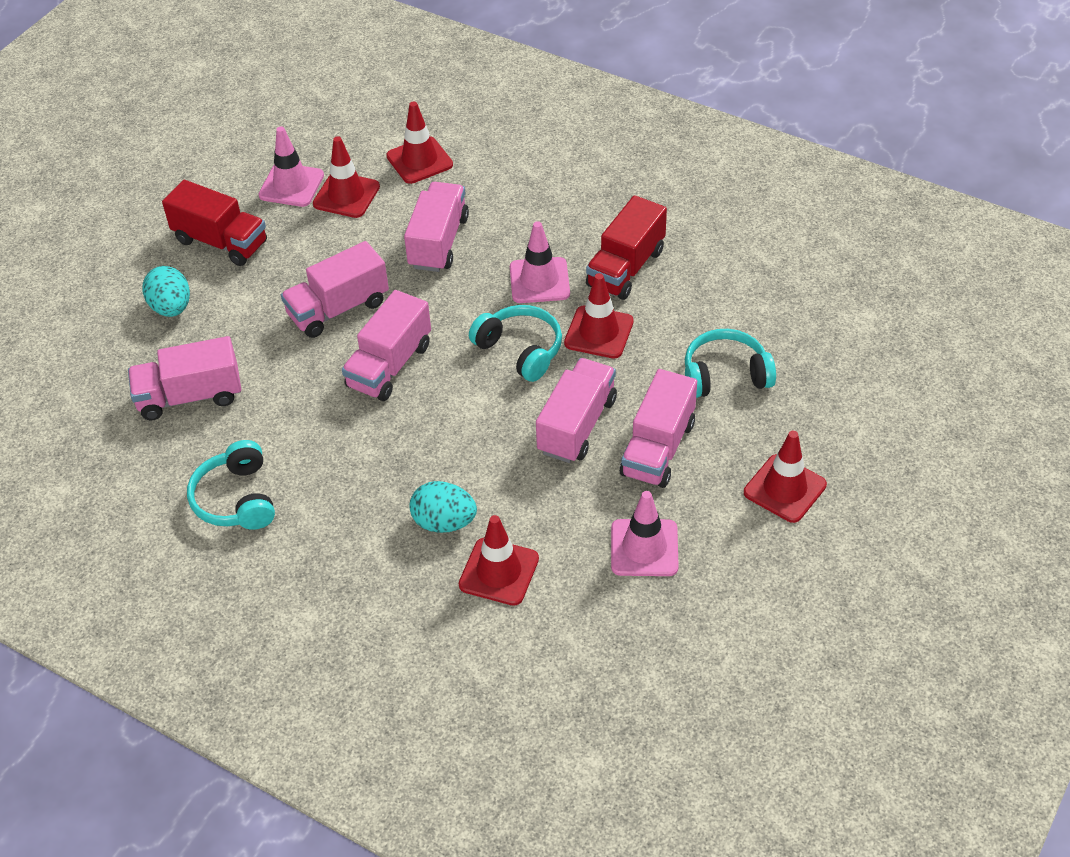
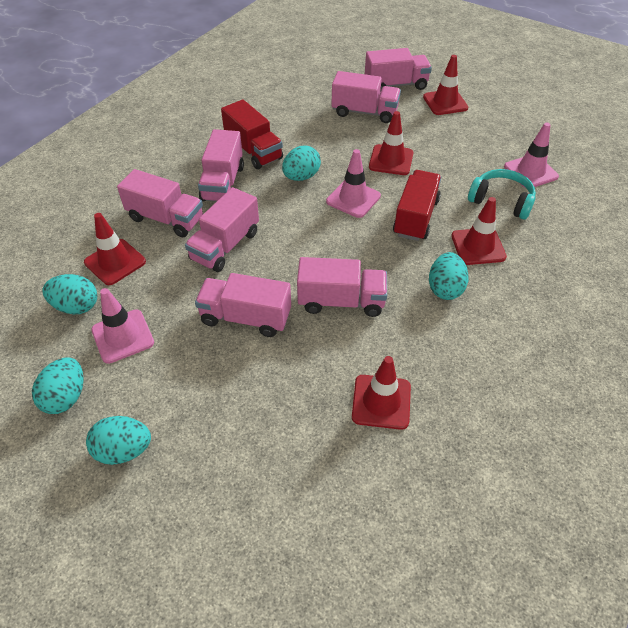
pink truck: 6 -> 7
turquoise egg: 2 -> 5
turquoise headphones: 3 -> 1

